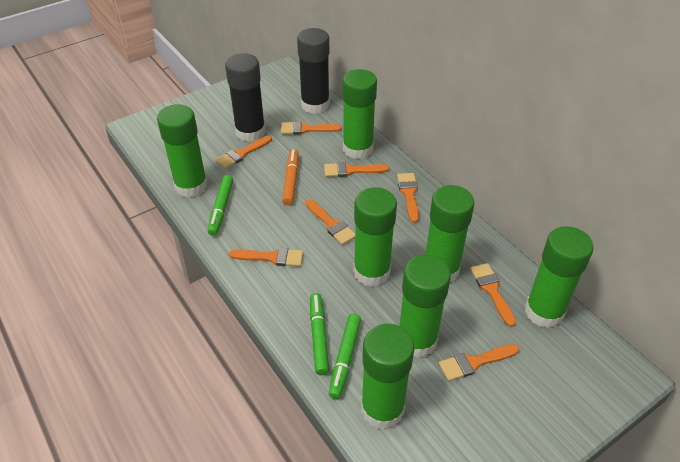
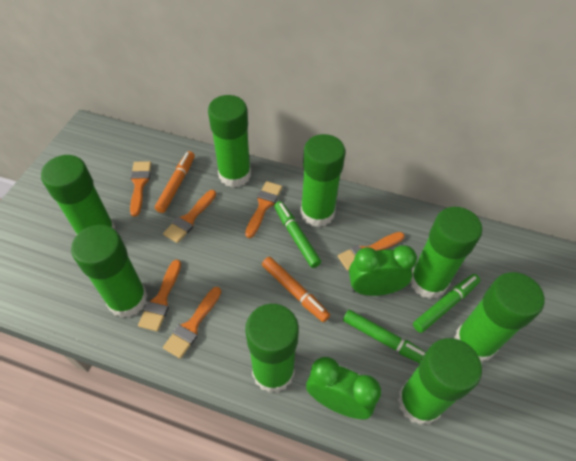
black glue stick: 2 -> 0
green clock: 0 -> 2
green glue stick: 7 -> 8
orange brush: 8 -> 6
orange marker: 1 -> 2

